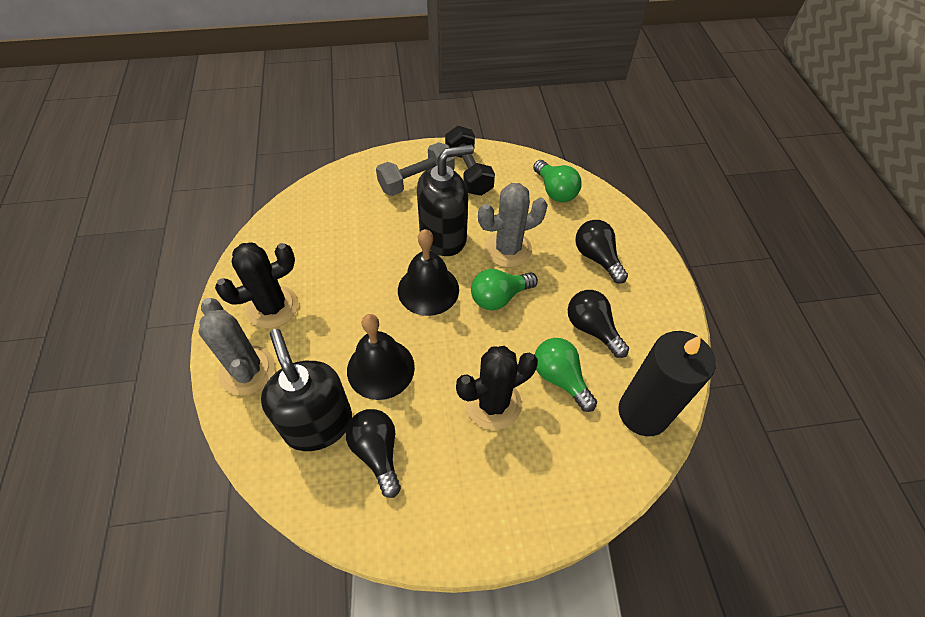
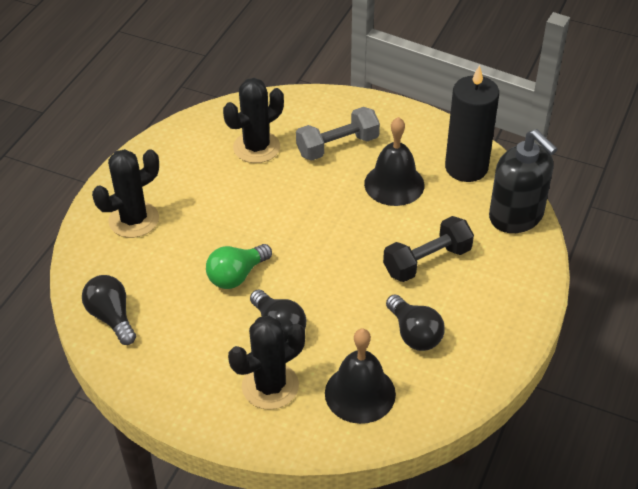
black cactus: 2 -> 3
black soap dispenser: 2 -> 1
green light bulb: 3 -> 1
grey cactus: 2 -> 0

